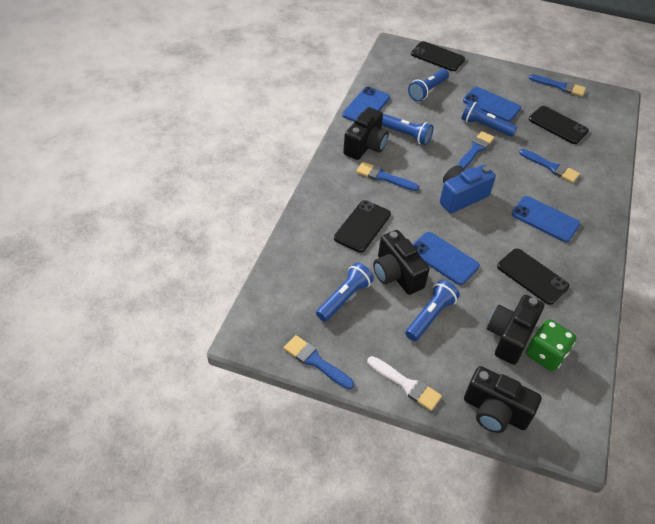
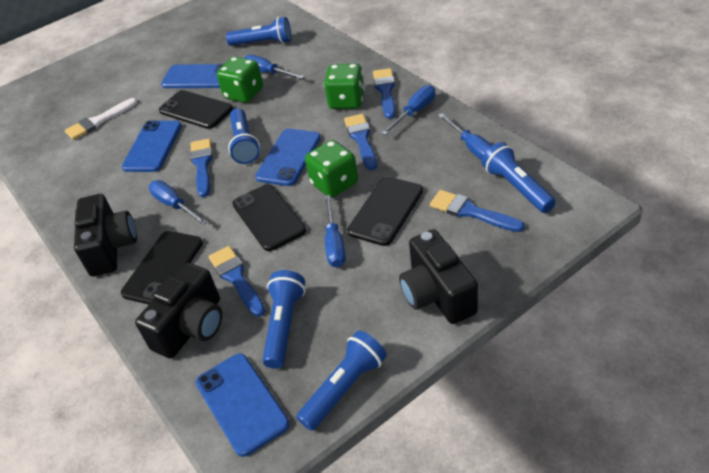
black camera: 4 -> 3
blue camera: 1 -> 0
blue screwdriver: 0 -> 5
green dice: 1 -> 3

